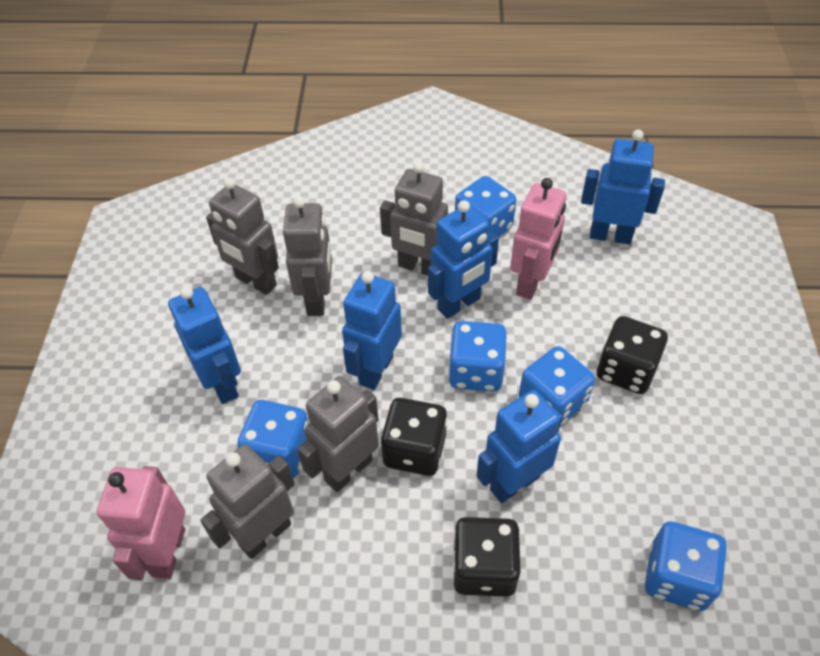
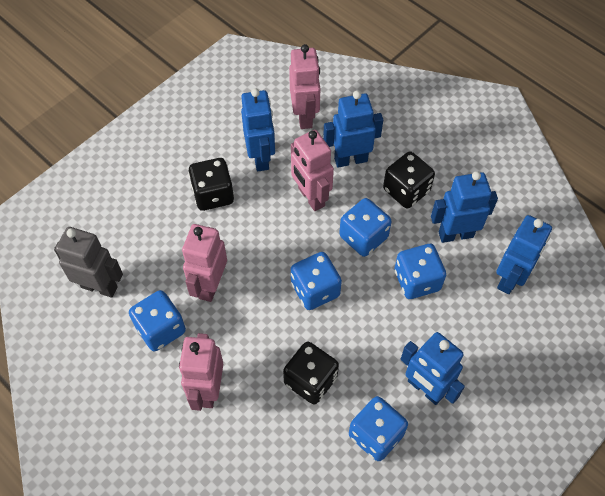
grey robot: 5 -> 1
pink robot: 2 -> 4

